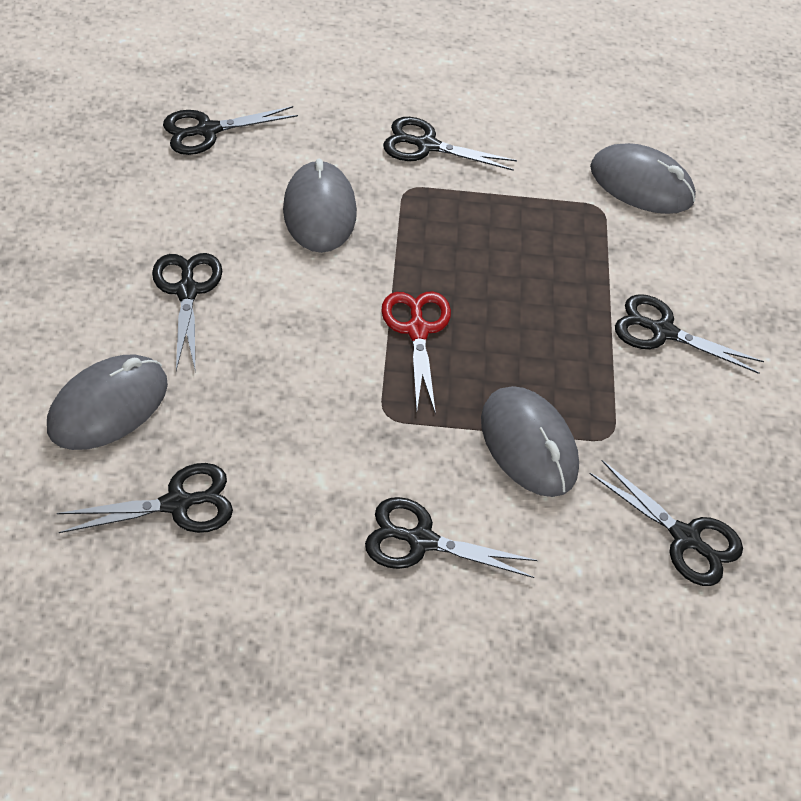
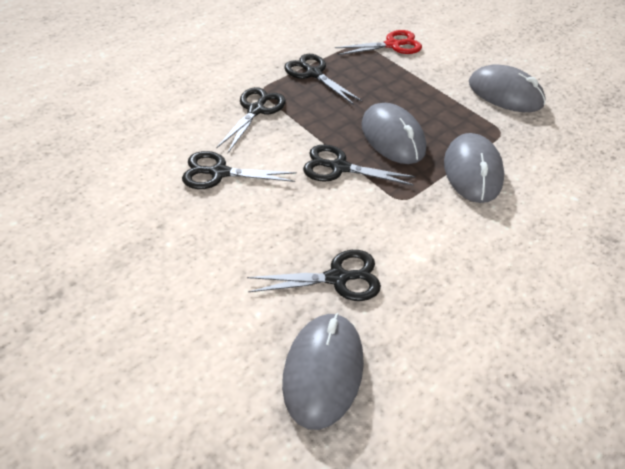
black scissors: 7 -> 5

